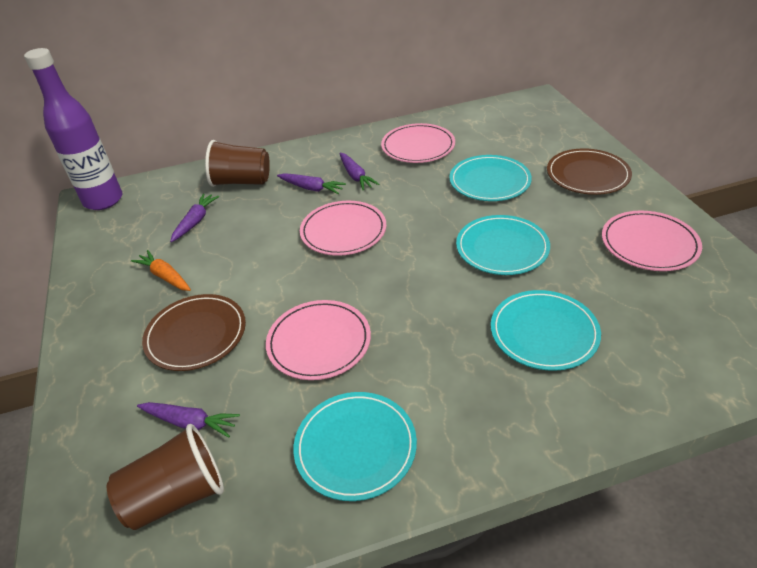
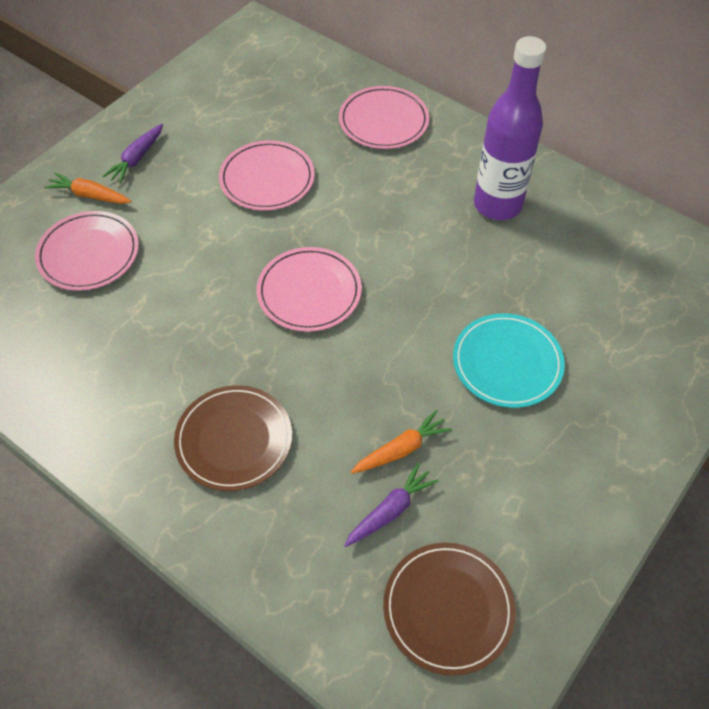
brown cup: 2 -> 0
orange carrot: 1 -> 2
purple carrot: 4 -> 2
turquoise plate: 4 -> 1

